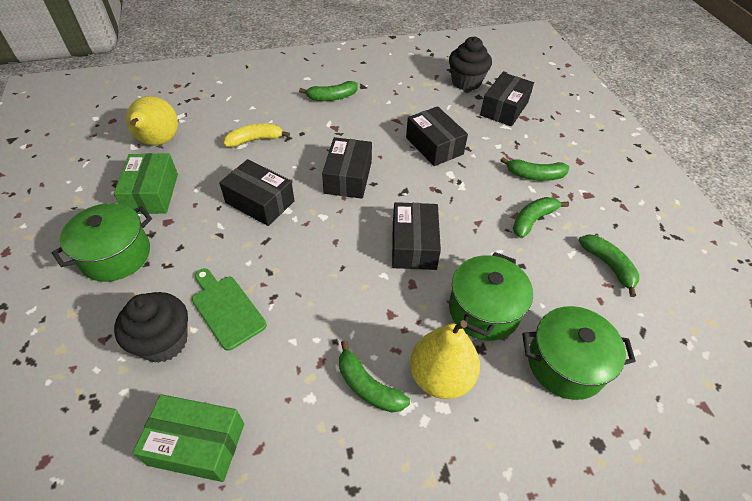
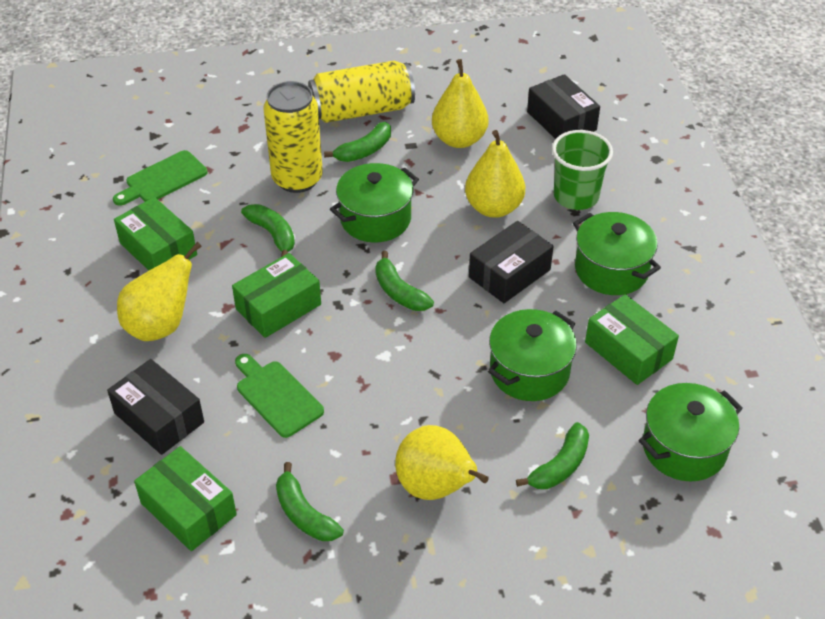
black box: 5 -> 3
black cupcake: 2 -> 0
green box: 2 -> 4
green cup: 0 -> 1
green cutting board: 1 -> 2
green pot: 3 -> 4
yellow banana: 1 -> 0
yellow can: 0 -> 2
yellow pear: 2 -> 4

